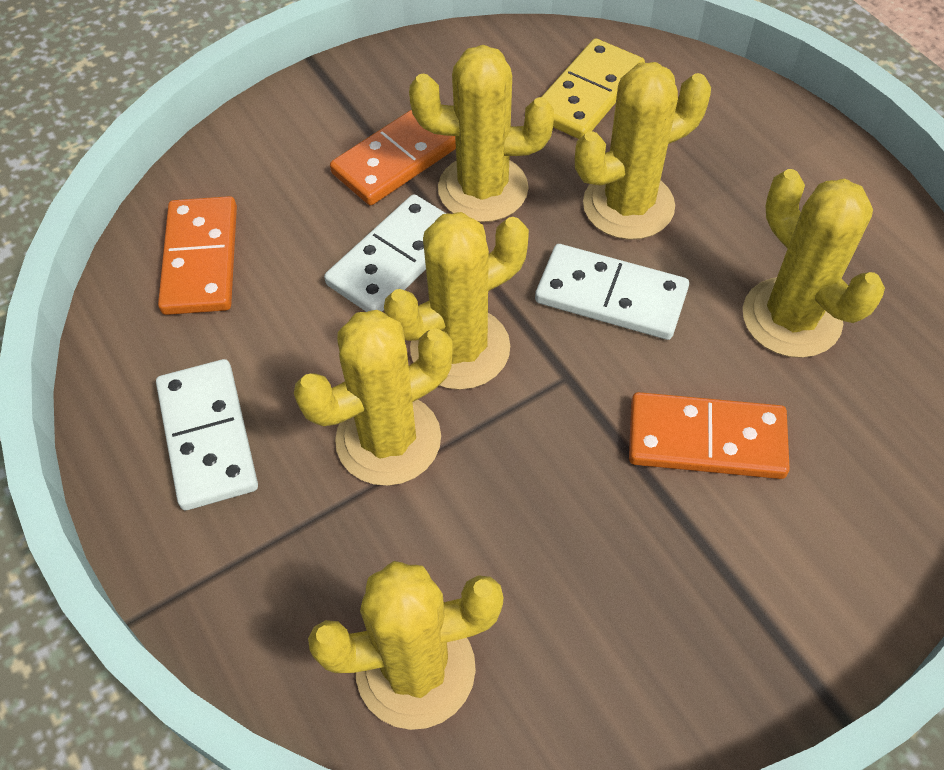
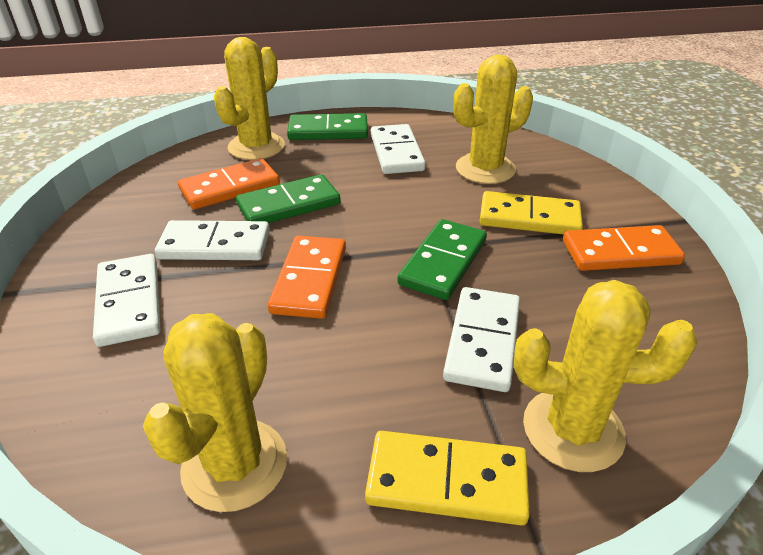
green domino: 0 -> 3
white domino: 3 -> 4
yellow cactus: 6 -> 4
yellow domino: 1 -> 2

